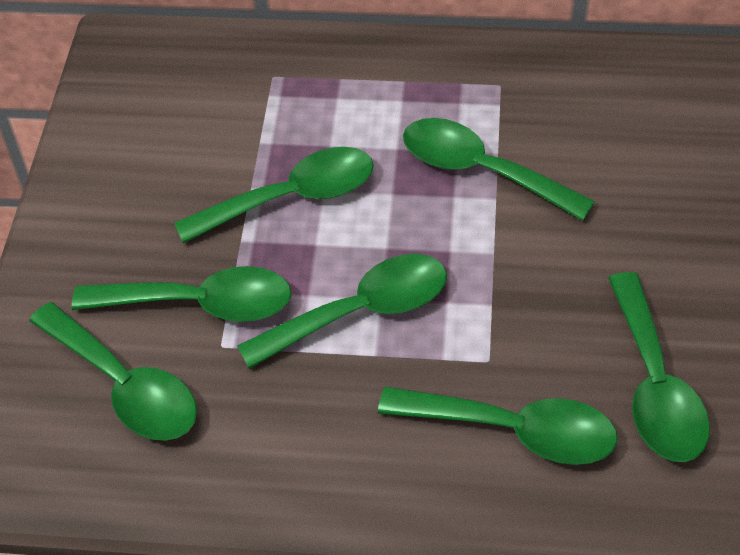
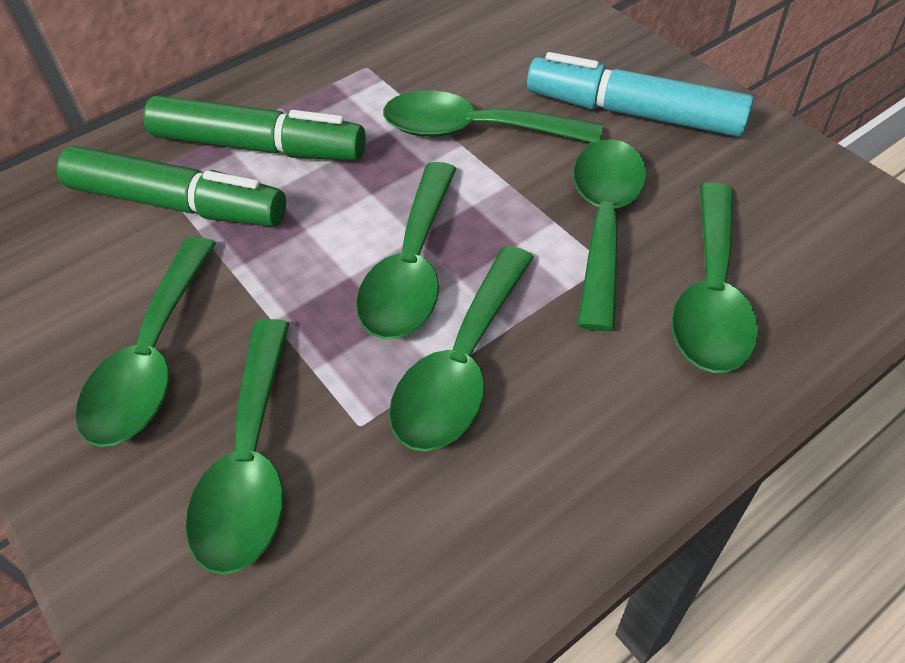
green marker: 0 -> 2
turquoise marker: 0 -> 1

